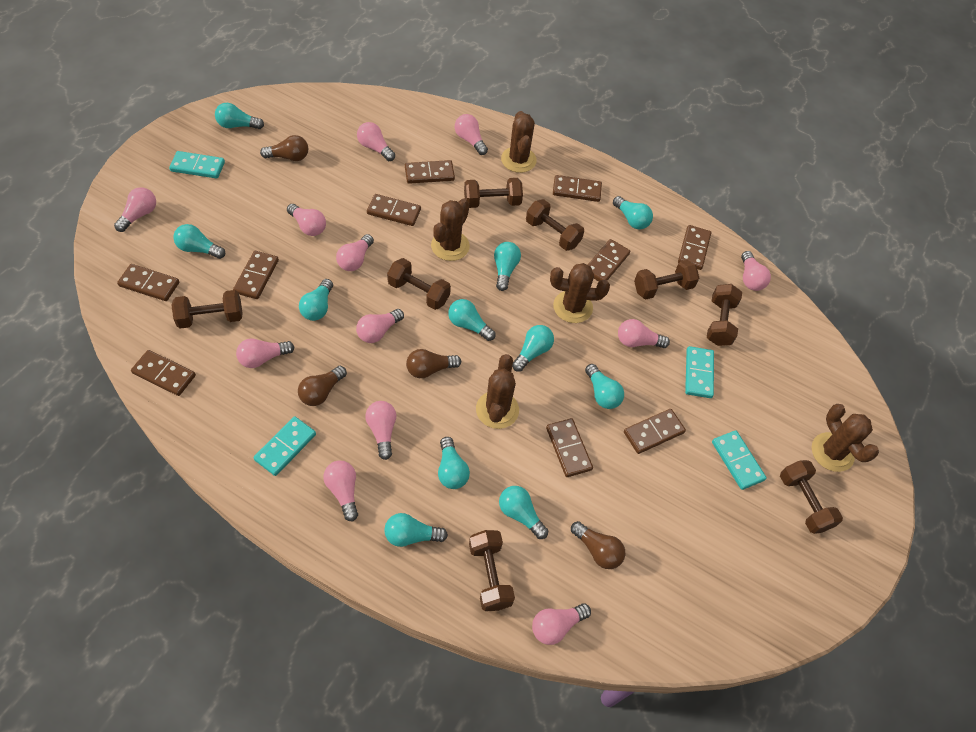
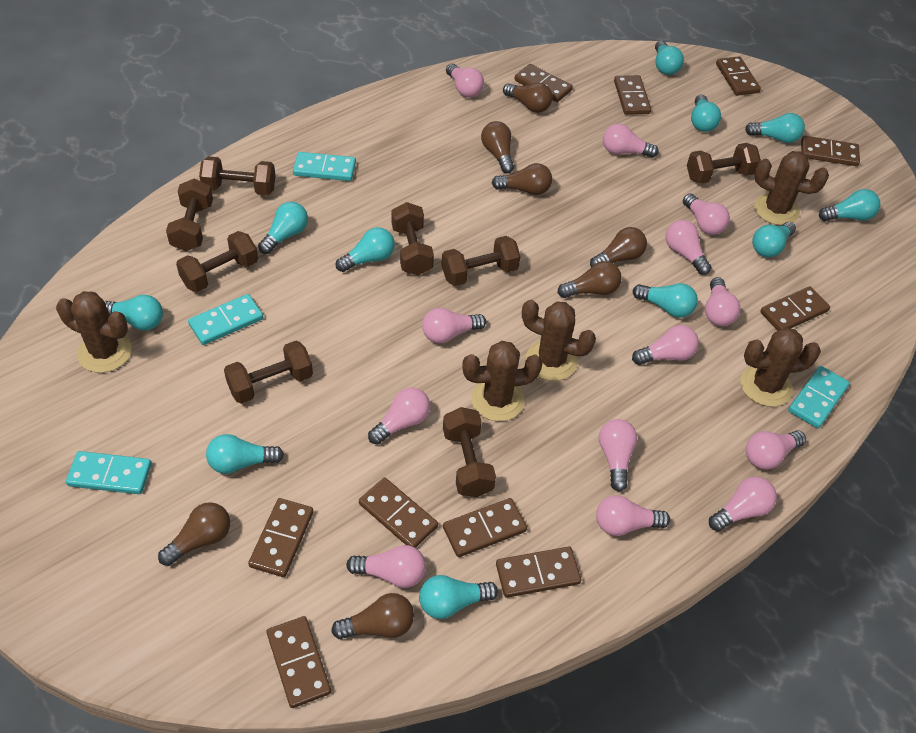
brown light bulb: 4 -> 7
pink light bulb: 12 -> 13

